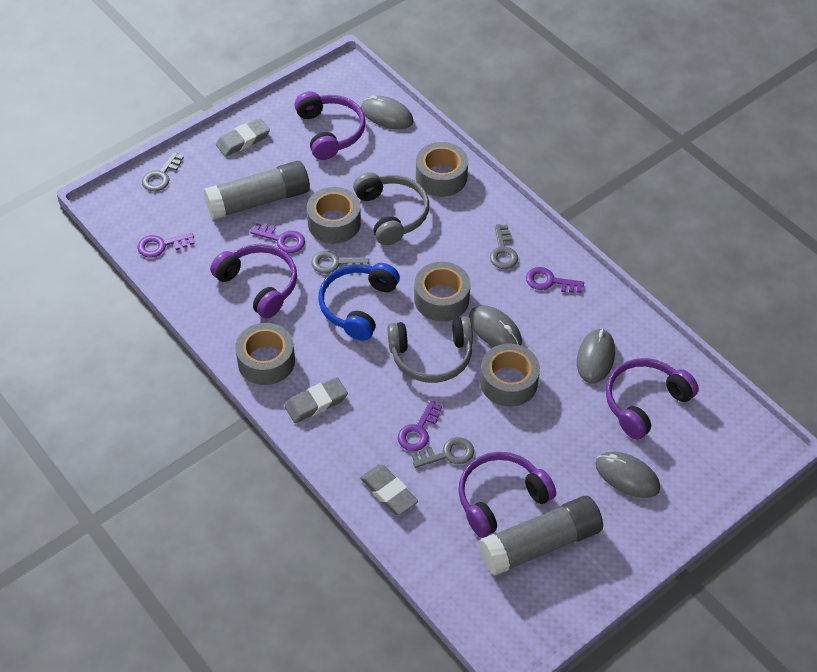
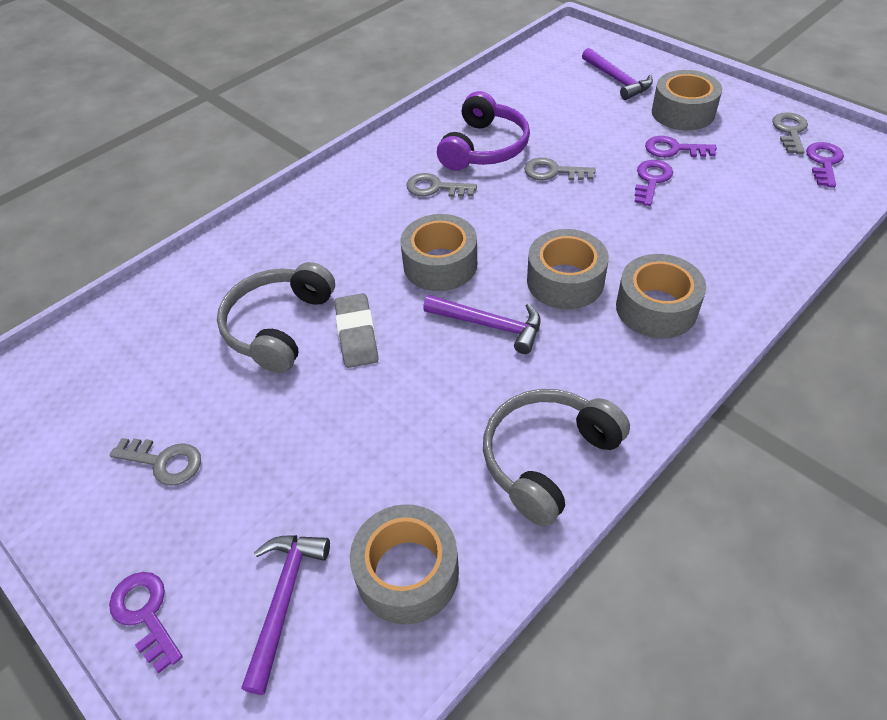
blue headphones: 1 -> 0
grey eraser: 3 -> 1
grey glue stick: 2 -> 0
grey mouse: 4 -> 0
purple hammer: 0 -> 3
purple headphones: 4 -> 1

